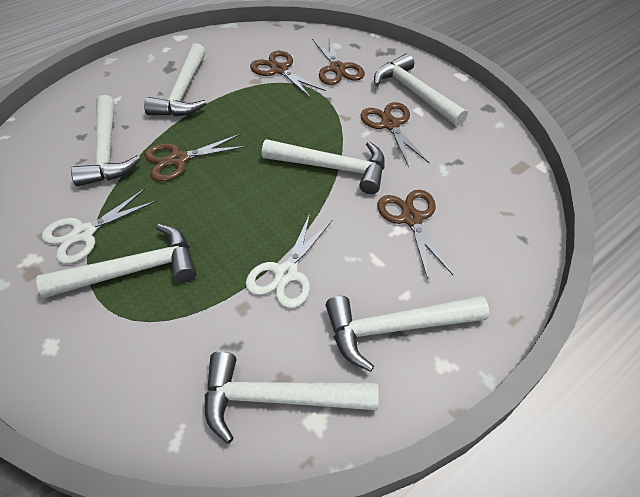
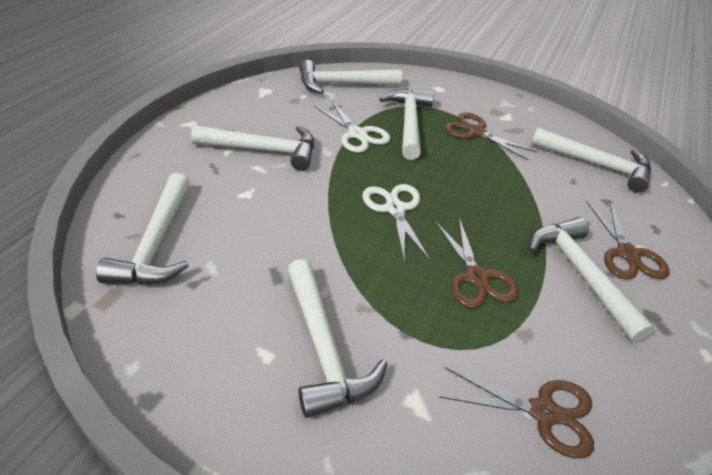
brown scissors: 5 -> 4

